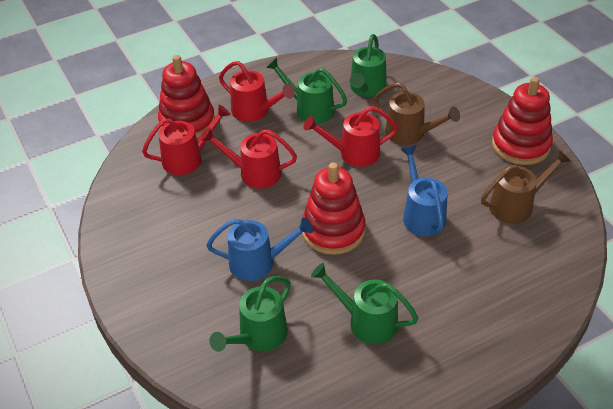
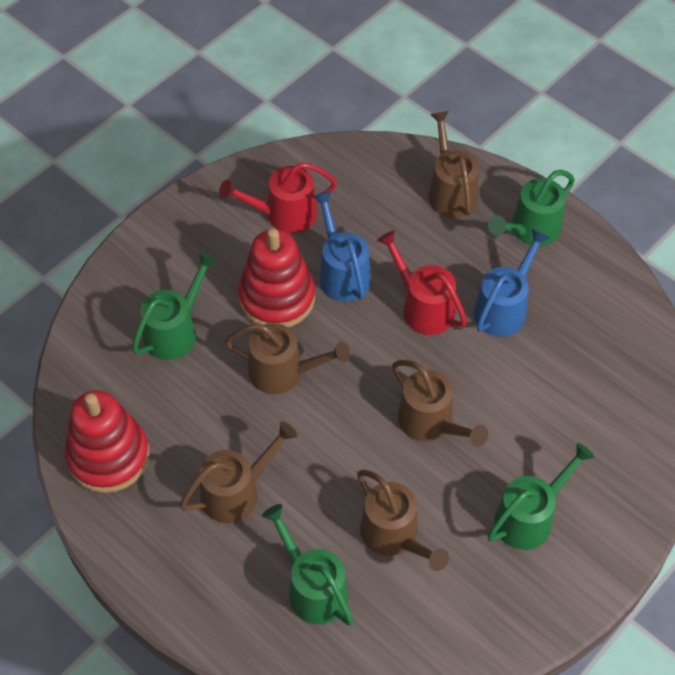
brown watering can: 2 -> 5
red stacking toy: 3 -> 2
red watering can: 4 -> 2

